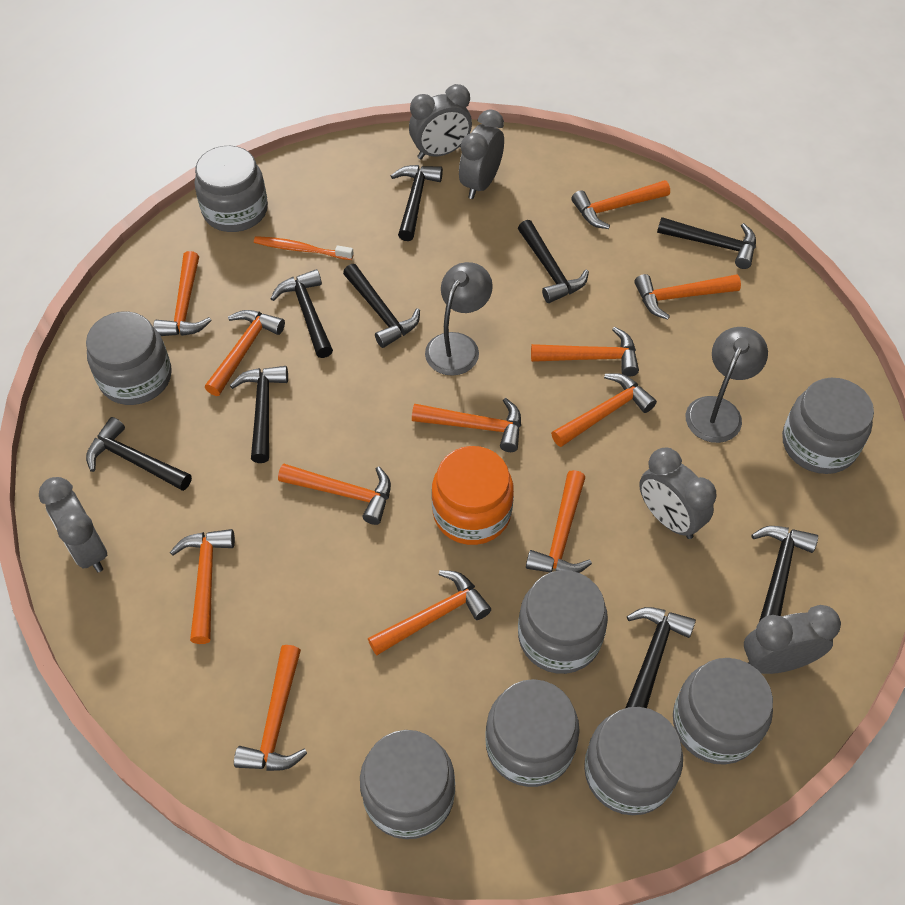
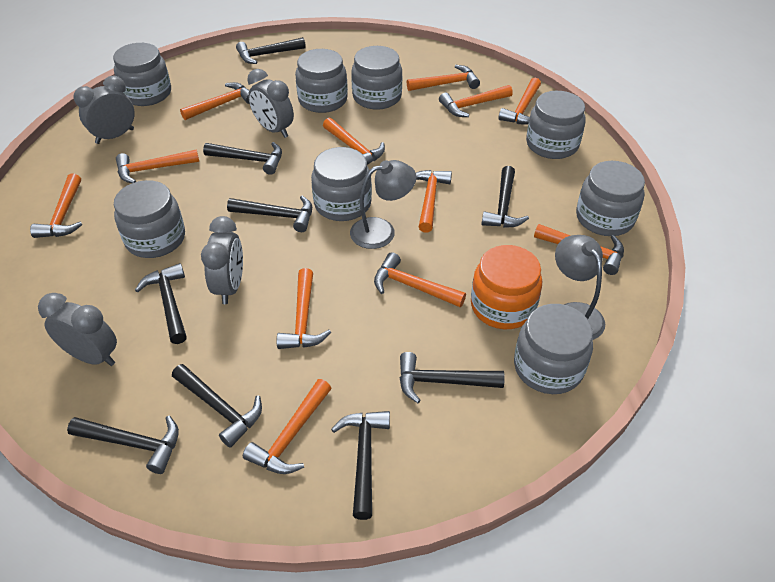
grey clock: 5 -> 4
orange toothbrush: 1 -> 0

